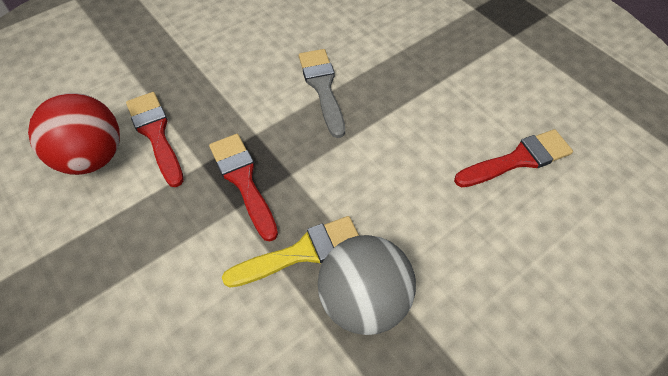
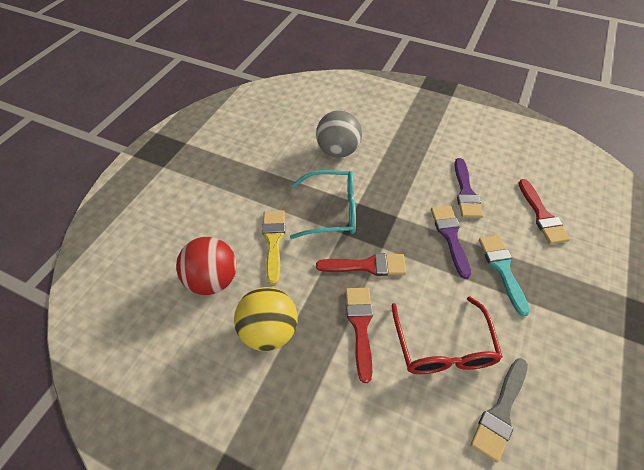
purple brush: 0 -> 2
red glasses: 0 -> 1
turquoise brush: 0 -> 1
turquoise glasses: 0 -> 1
yellow ball: 0 -> 1

